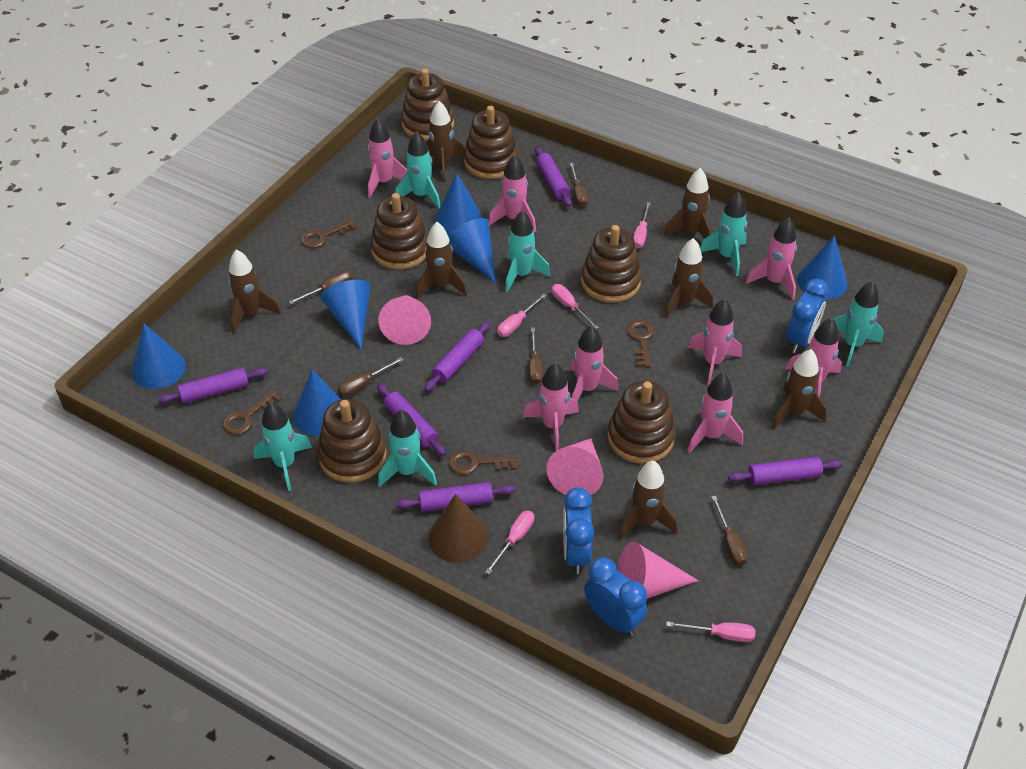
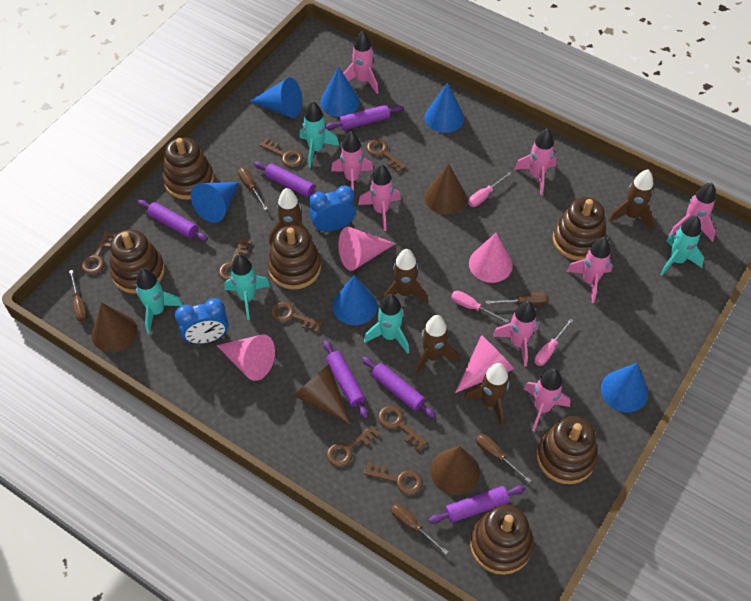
blue clock: 3 -> 2
brown cone: 1 -> 4
brown key: 4 -> 8
brown rocket: 7 -> 5
pink cone: 3 -> 4
pink screwdriver: 5 -> 3
turquoise rocket: 6 -> 5

